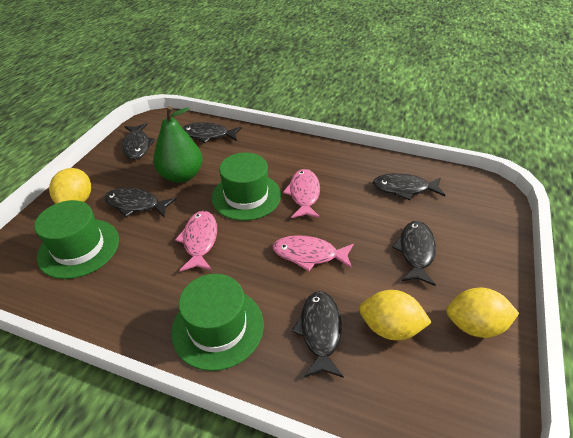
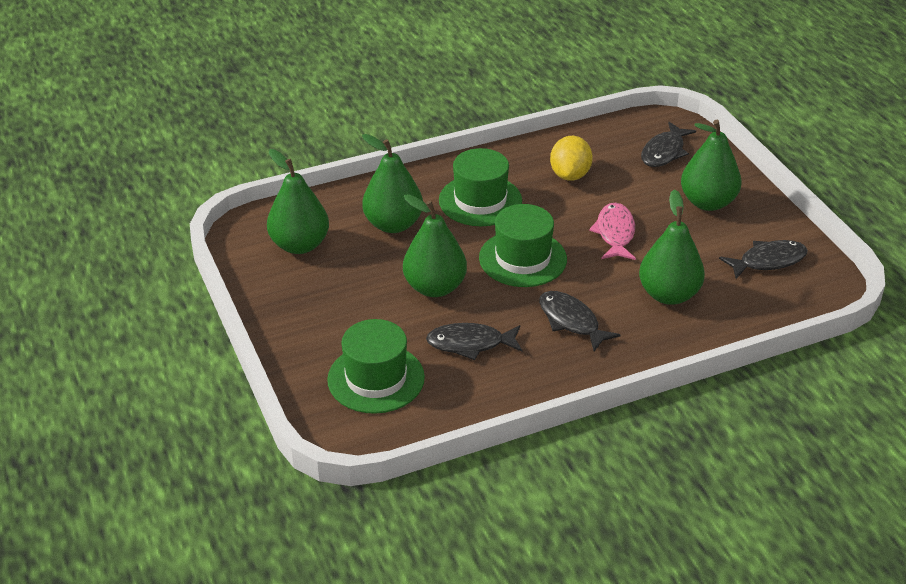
black fish: 6 -> 4
green pear: 1 -> 5
pink fish: 3 -> 1
yellow lemon: 3 -> 1

